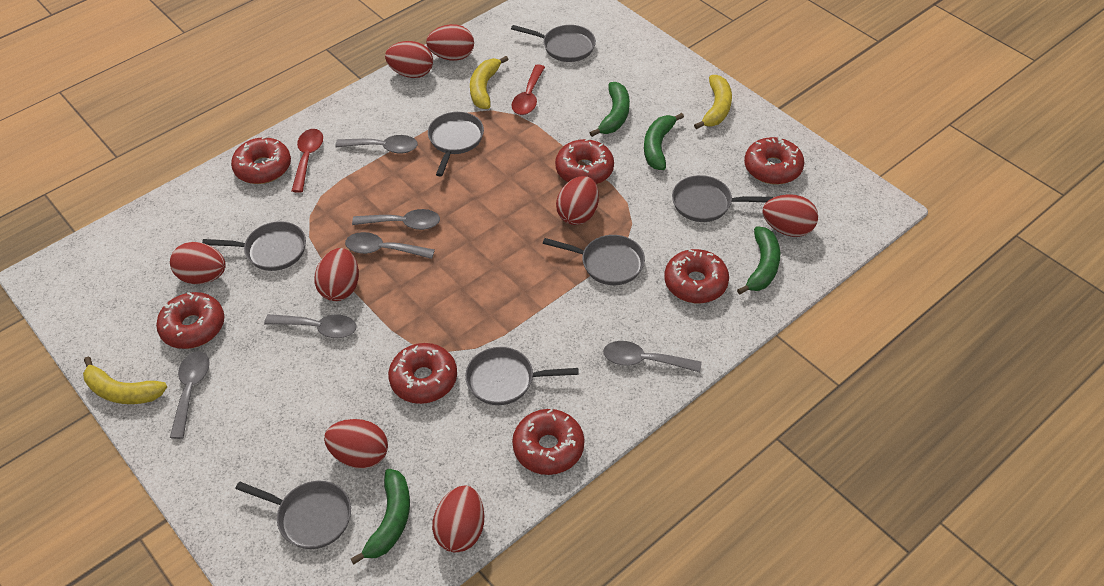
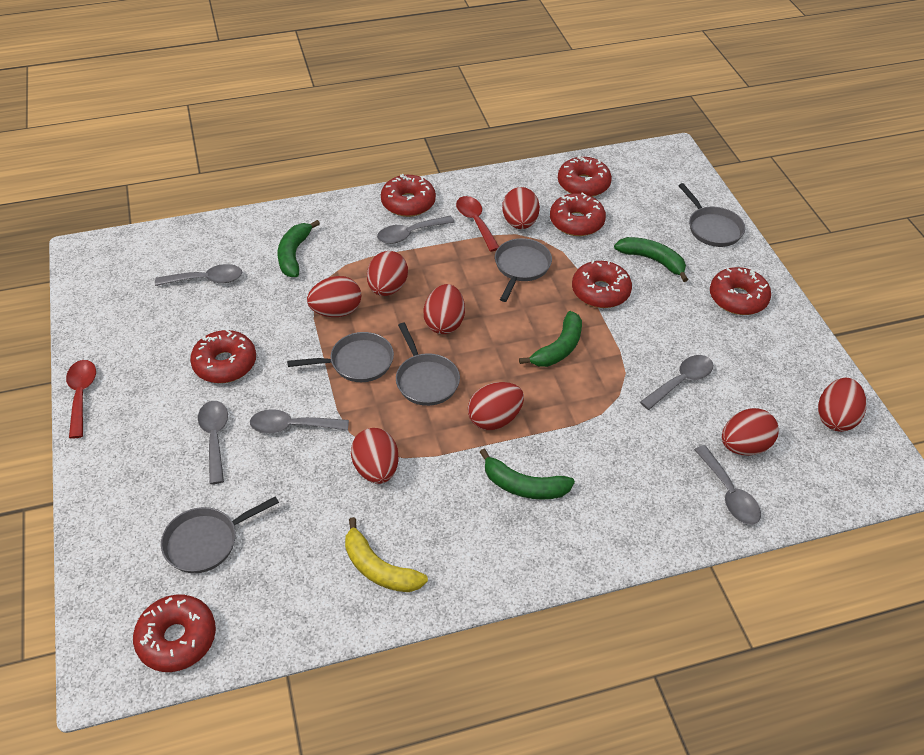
grey pan: 7 -> 5
yellow banana: 3 -> 1

